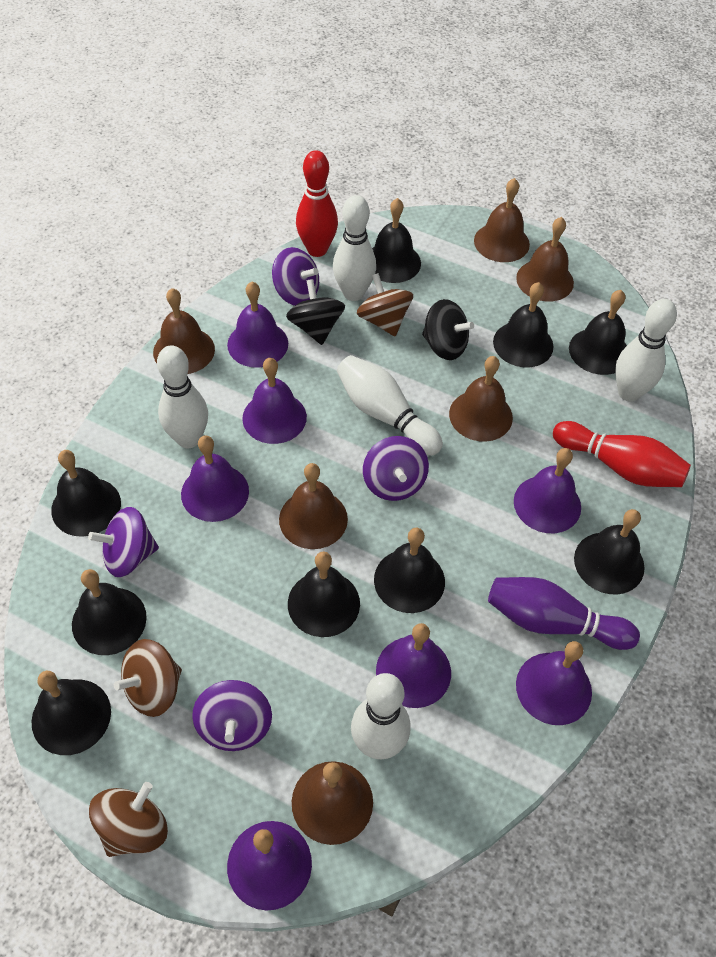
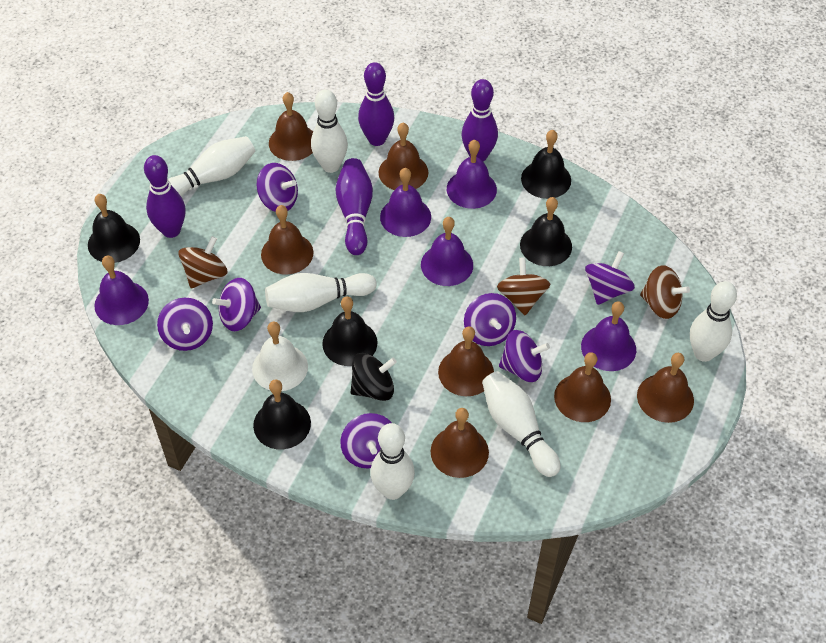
black bell: 9 -> 5
black spinning top: 2 -> 1
brown bell: 6 -> 7
purple bell: 7 -> 5
purple bowling pin: 1 -> 4
purple spinning top: 4 -> 7
red bowling pin: 2 -> 0
white bell: 0 -> 1
white bowling pin: 5 -> 6

